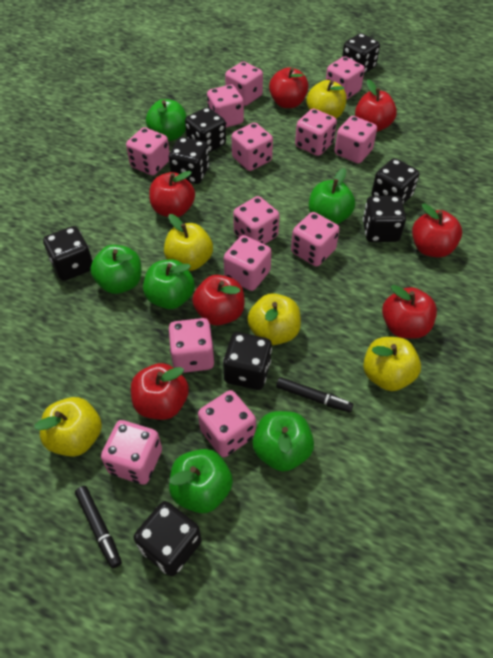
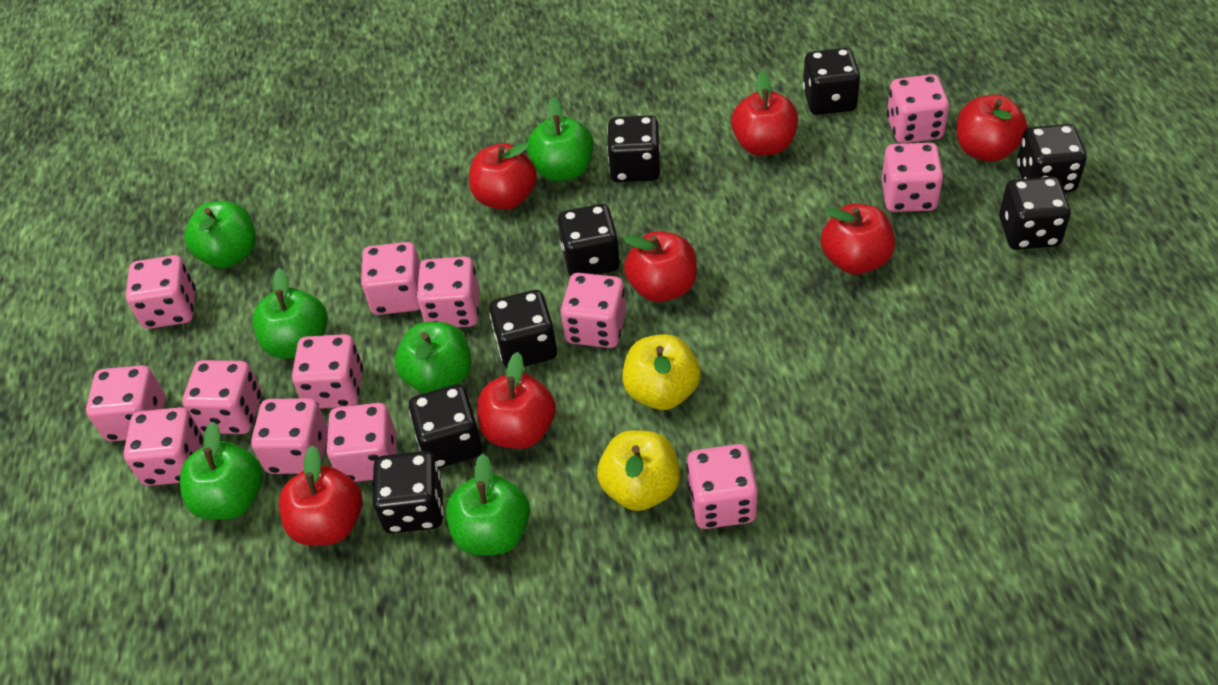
black marker: 2 -> 0
yellow apple: 5 -> 2

